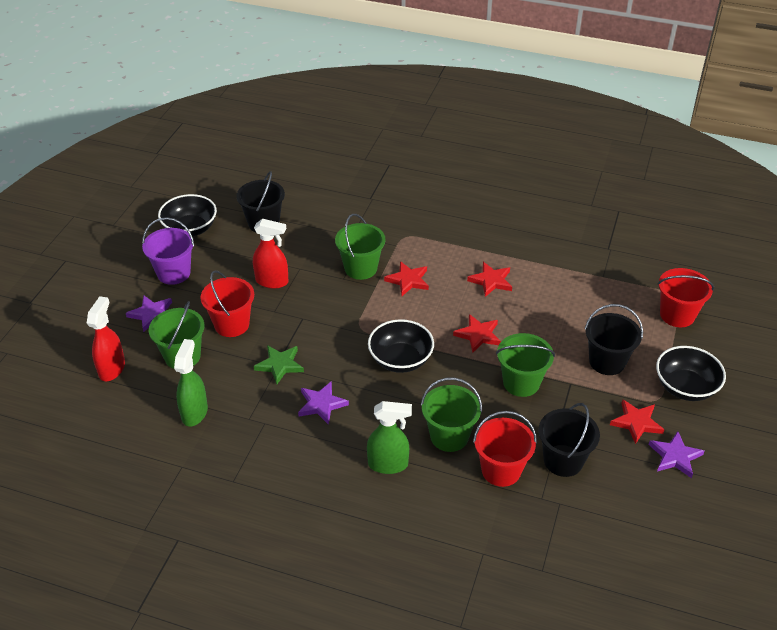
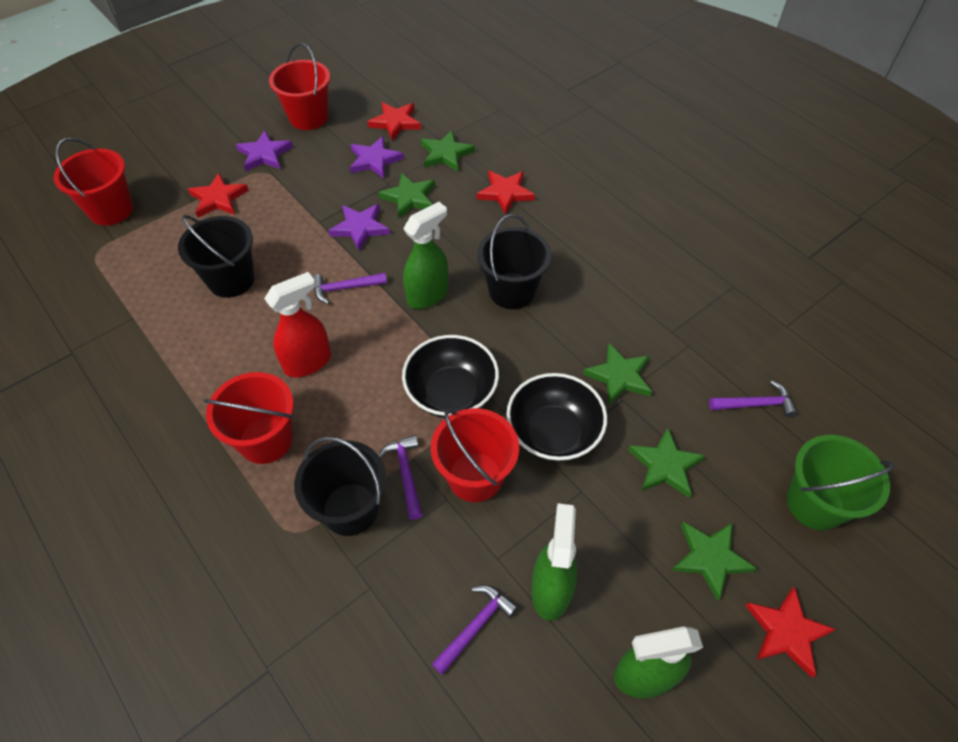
black bowl: 3 -> 2
green bucket: 4 -> 1
green spray bottle: 2 -> 3
green star: 1 -> 5
purple bucket: 1 -> 0
purple hammer: 0 -> 4
red bucket: 3 -> 4
red spray bottle: 2 -> 1

